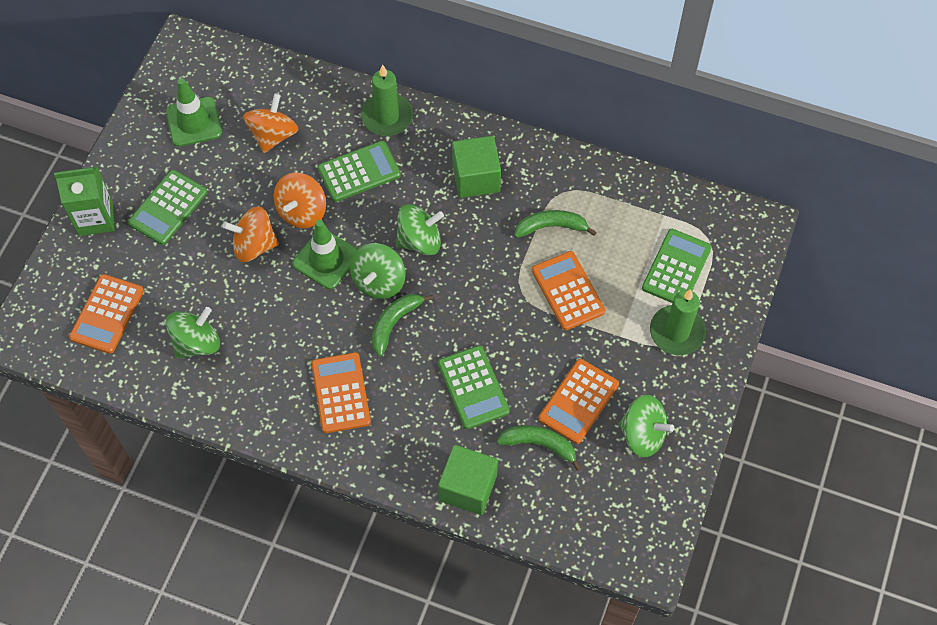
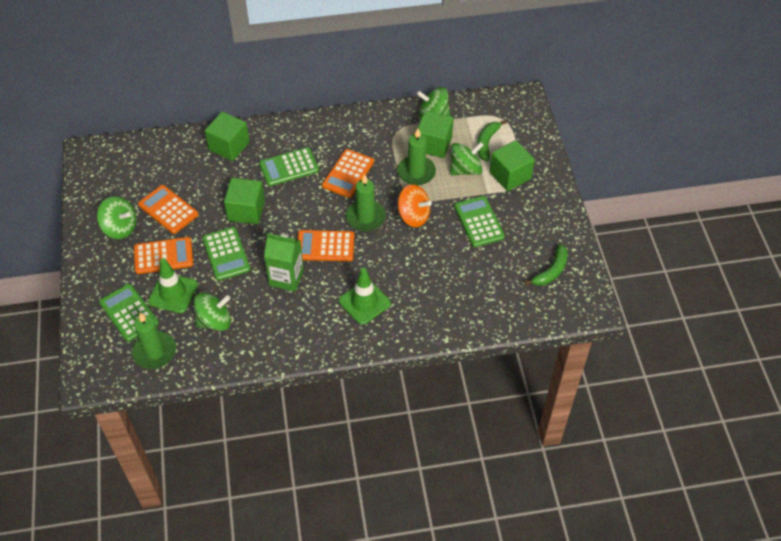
green banana: 3 -> 2
green candle: 2 -> 3
green cube: 2 -> 4
orange spinning top: 3 -> 1

